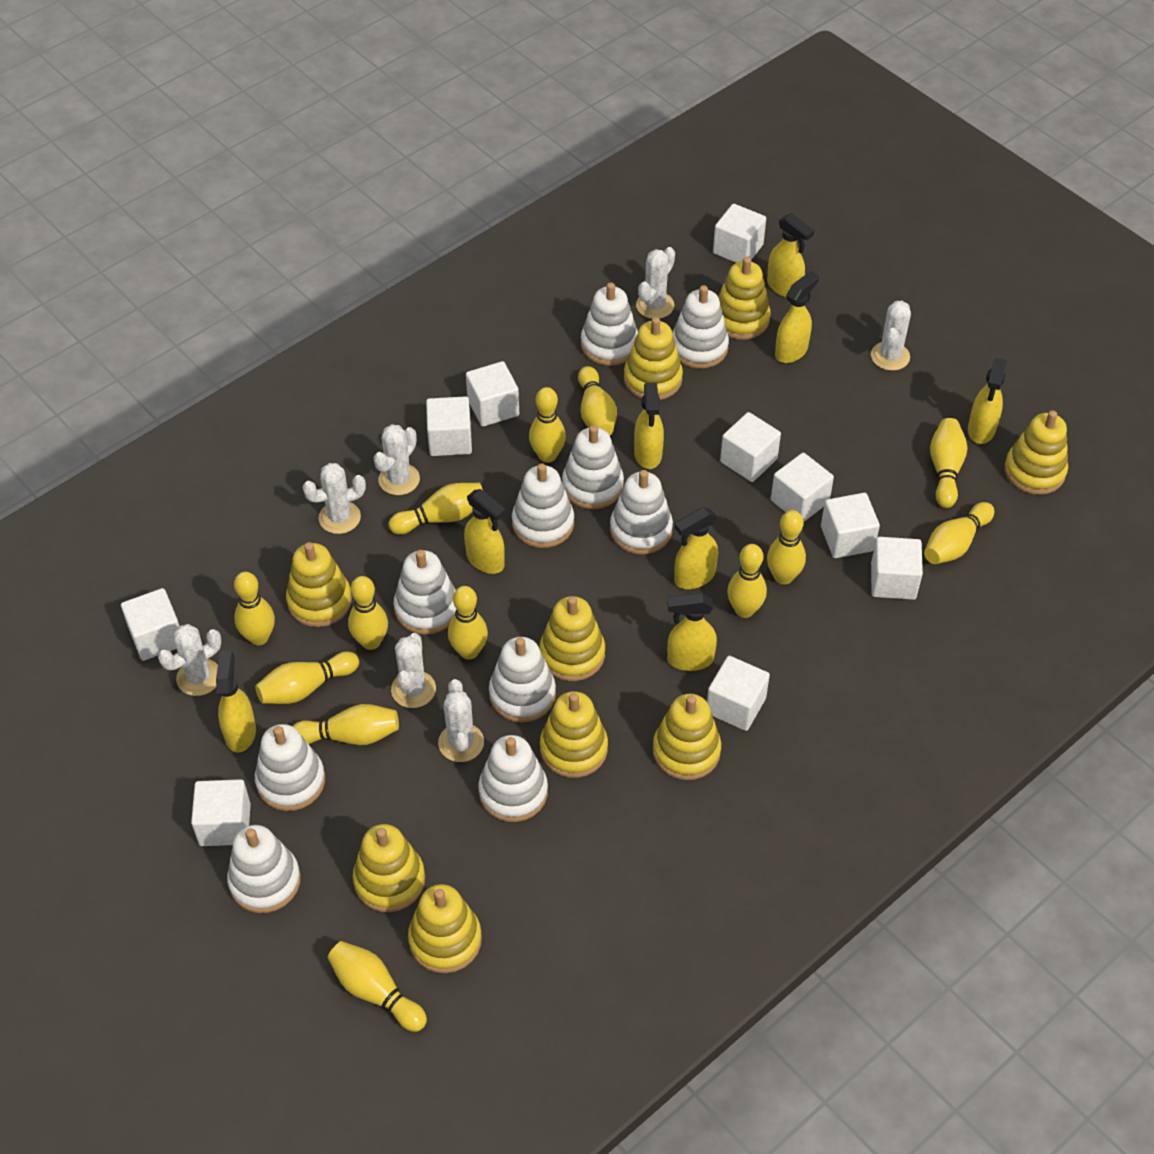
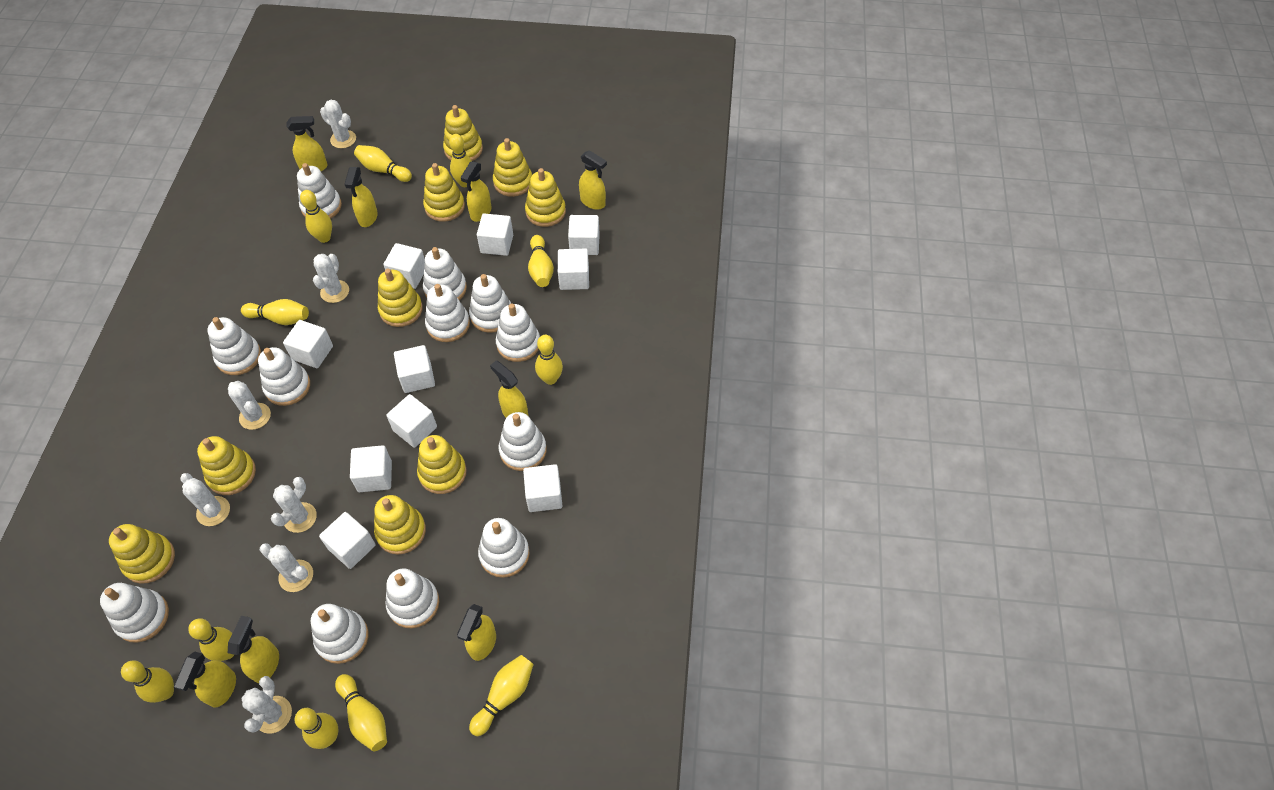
white stacking toy: 10 -> 12
yellow bowling pin: 13 -> 11

